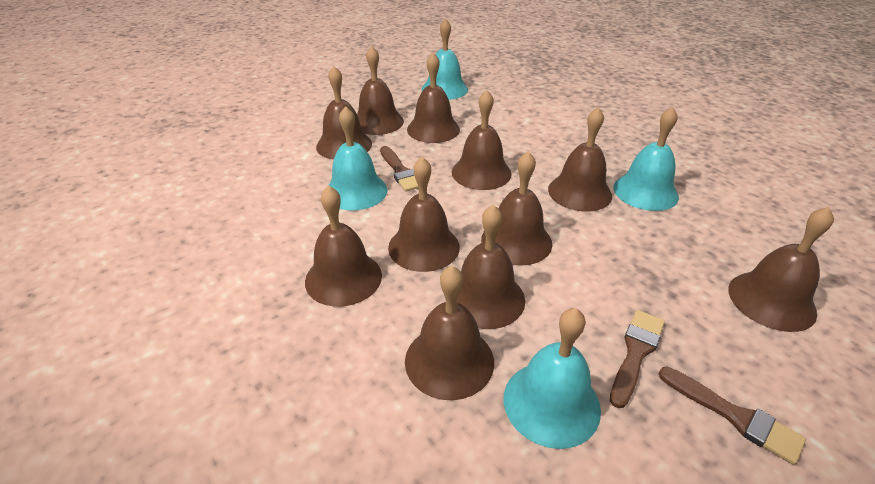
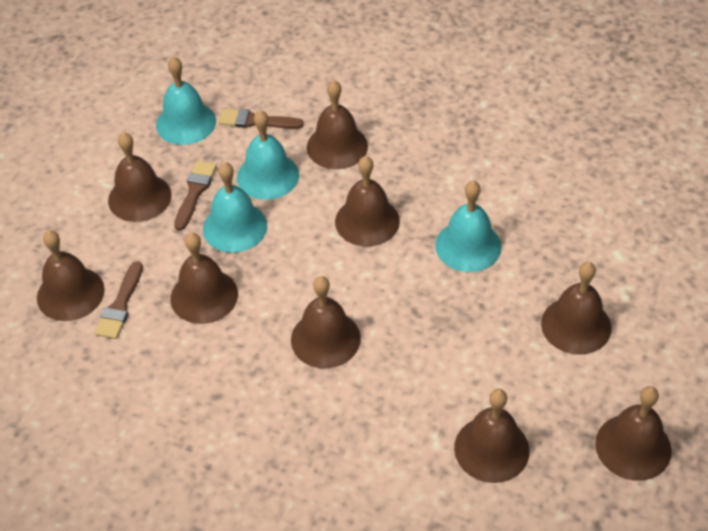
brown bell: 11 -> 9

